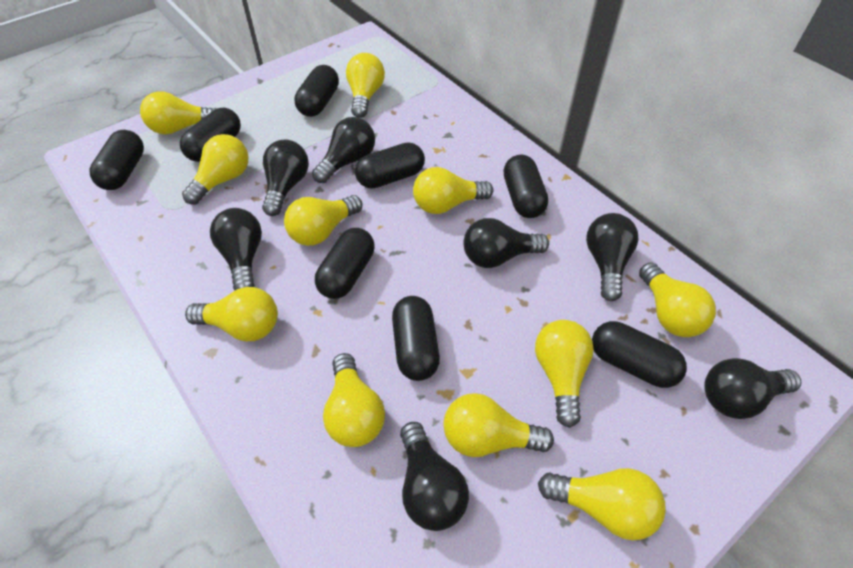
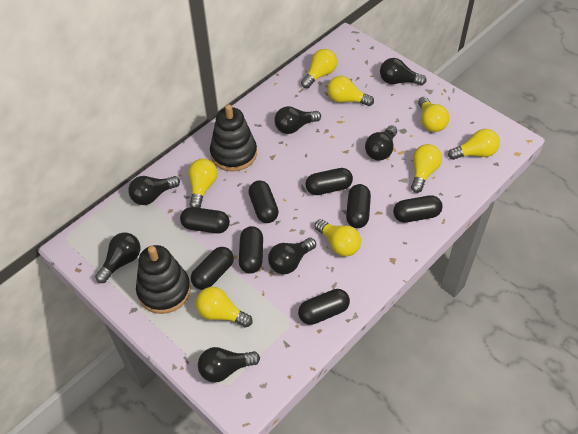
black stacking toy: 0 -> 2
yellow light bulb: 11 -> 8

